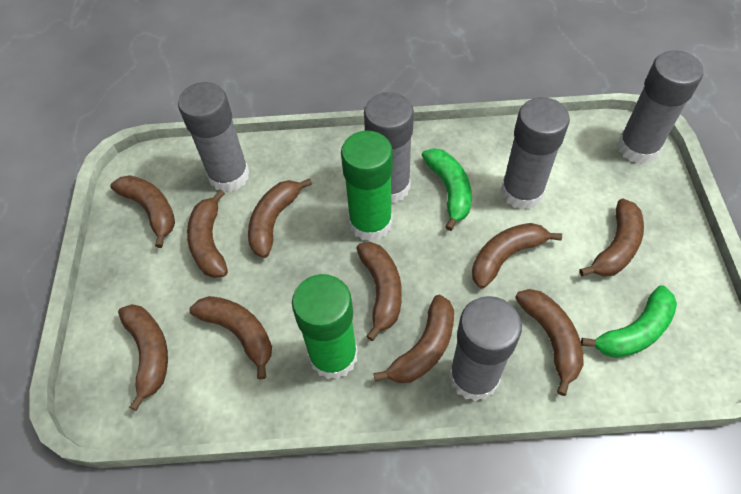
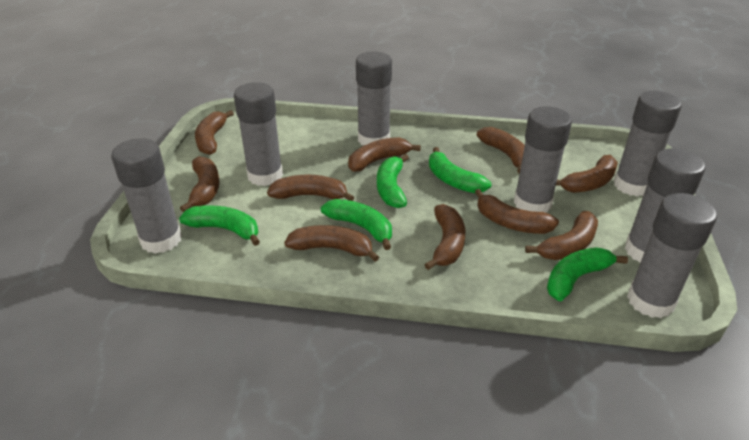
green banana: 2 -> 5
green glue stick: 2 -> 0
grey glue stick: 5 -> 7

